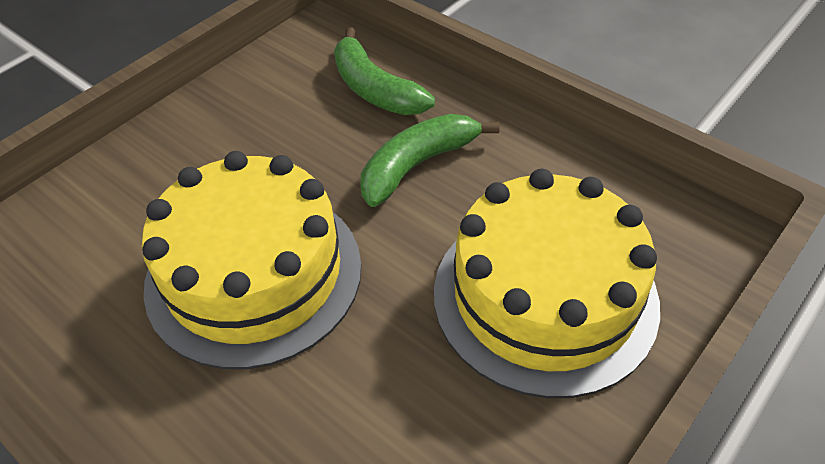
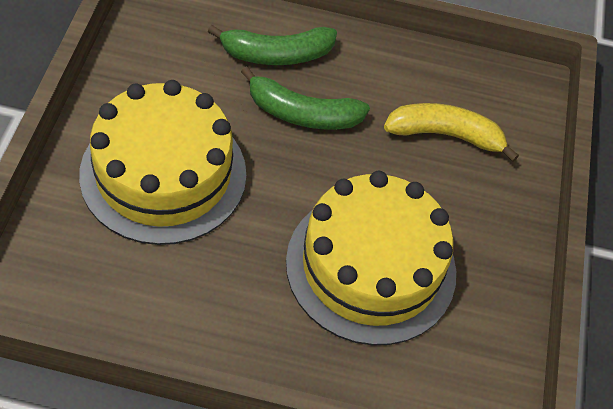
yellow banana: 0 -> 1

